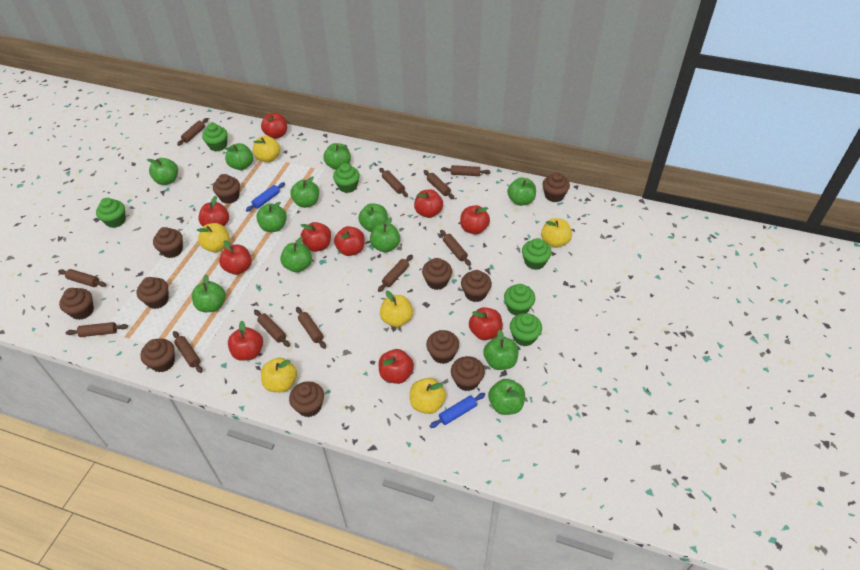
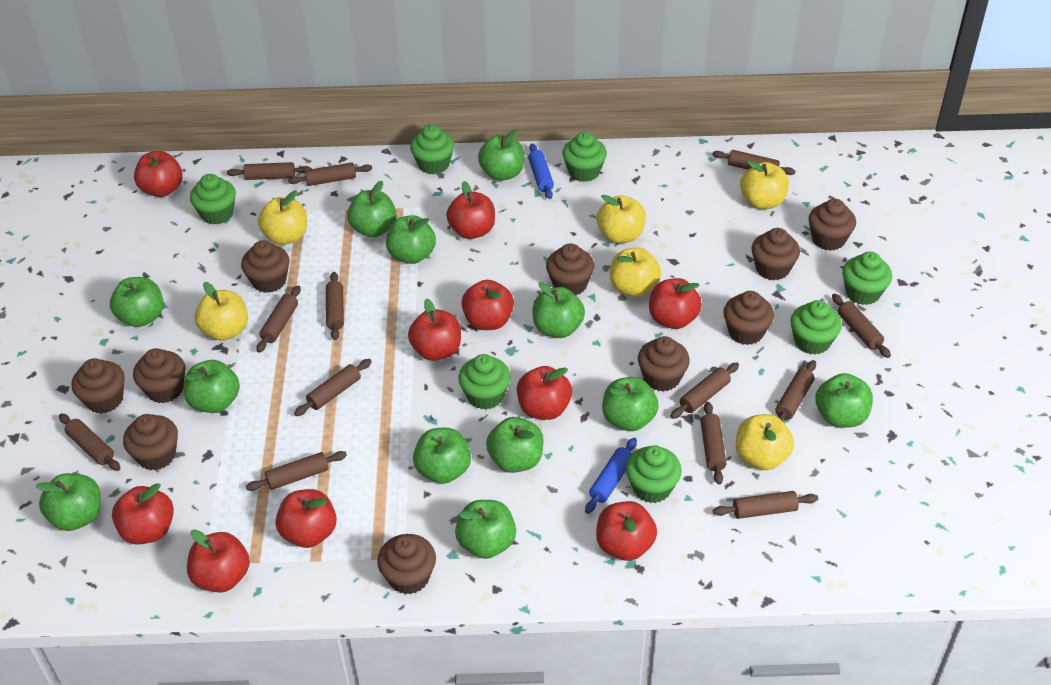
brown cupcake: 11 -> 10
brown rolling pin: 11 -> 13
green cupcake: 6 -> 7

